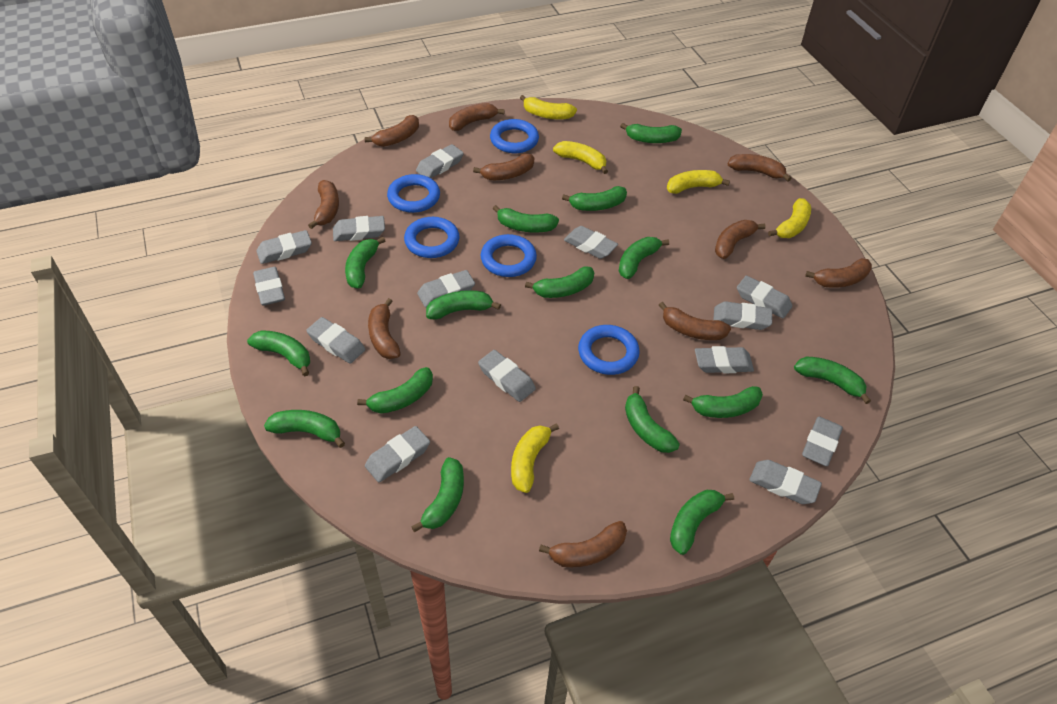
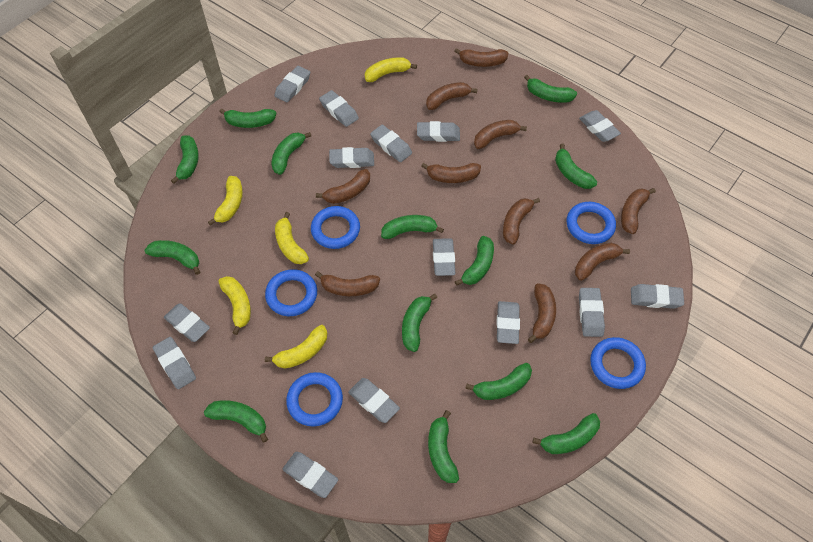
green banana: 15 -> 13

